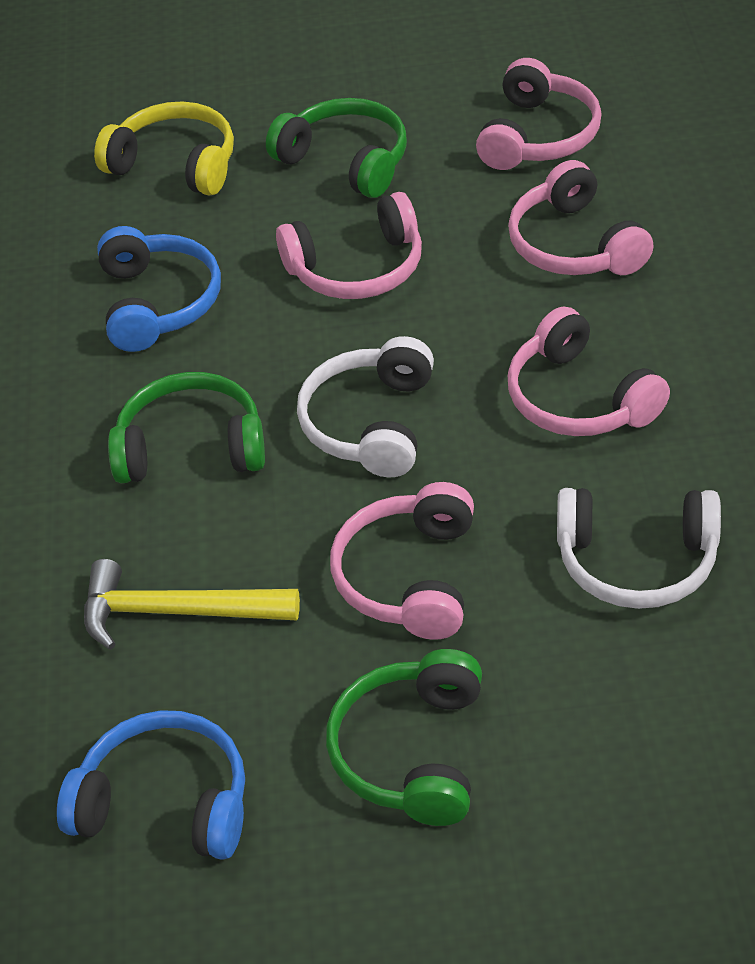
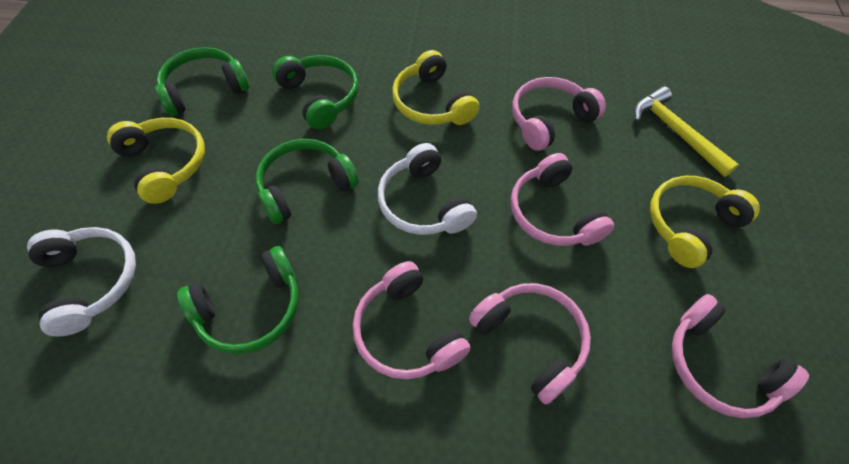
blue headphones: 2 -> 0
green headphones: 3 -> 4
yellow headphones: 1 -> 3

